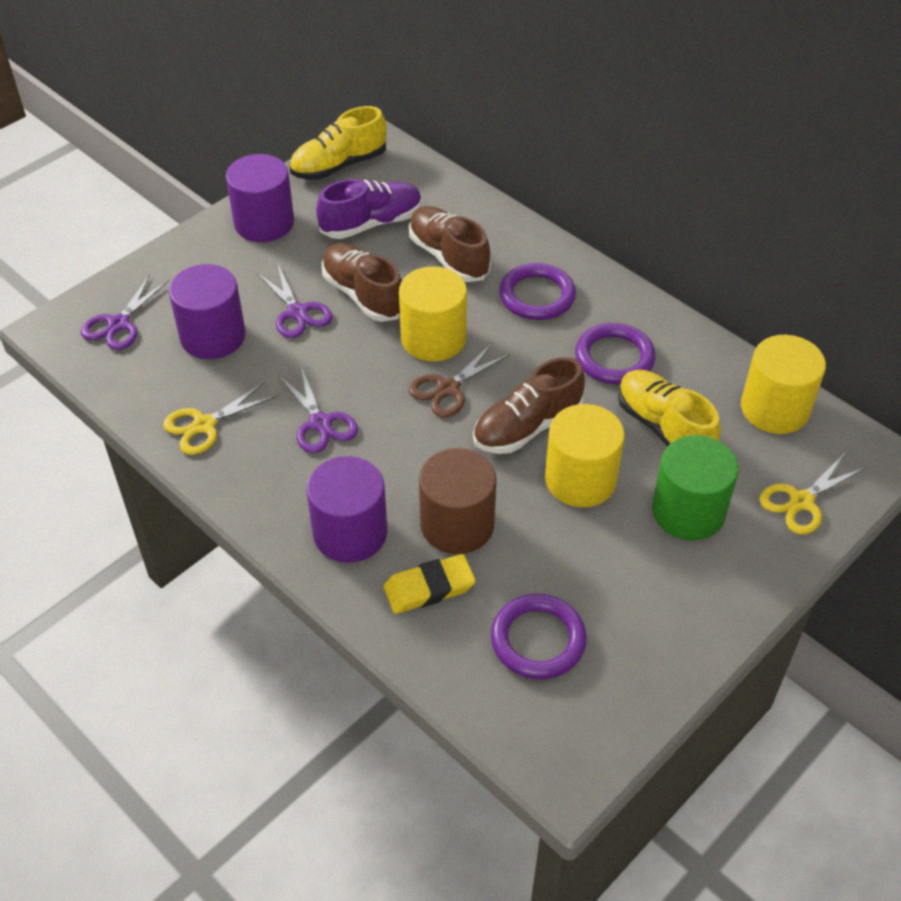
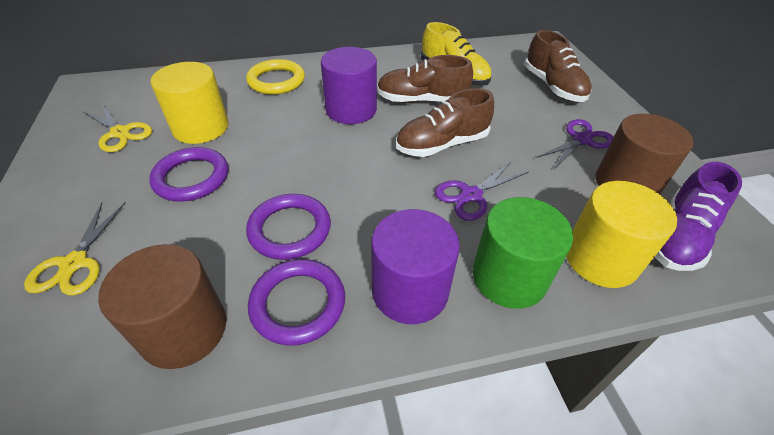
brown cylinder: 1 -> 2
brown scissors: 1 -> 0
purple cylinder: 3 -> 2
purple scissors: 3 -> 2
yellow cylinder: 3 -> 2
yellow eraser: 1 -> 0
yellow ring: 0 -> 1
yellow shoe: 2 -> 1

